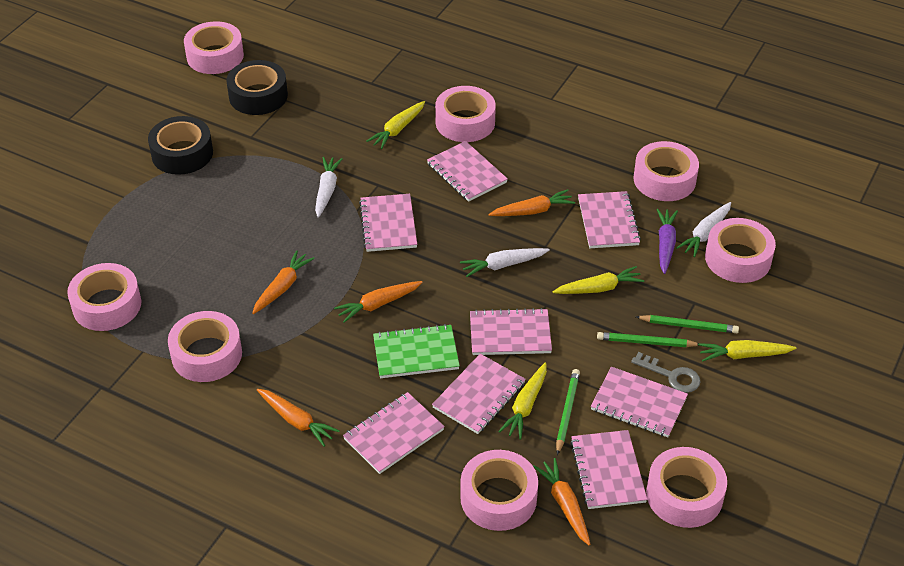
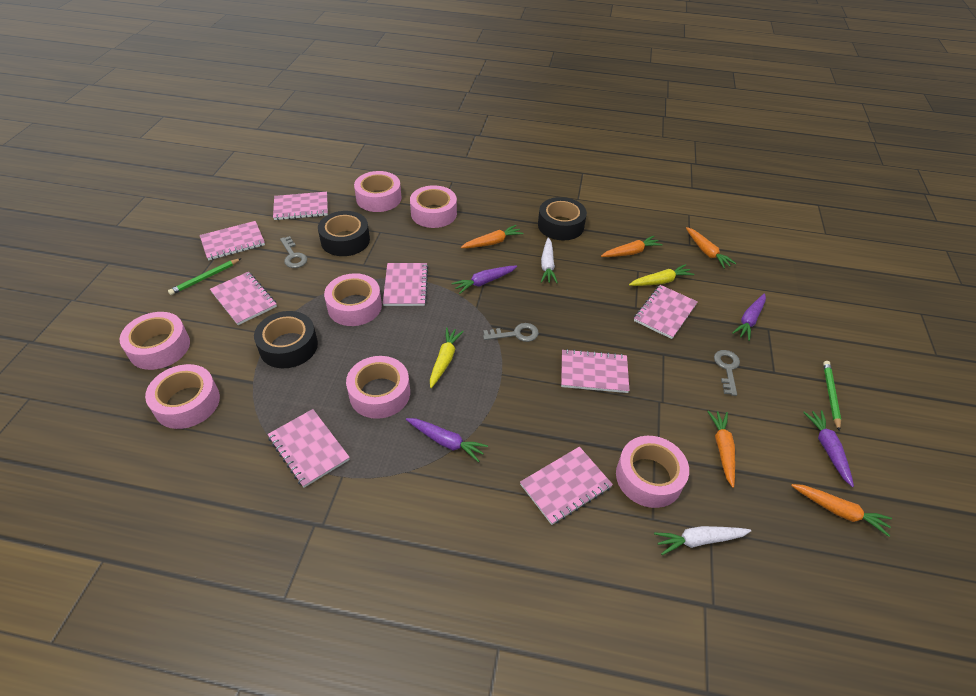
black tape: 2 -> 3
green notebook: 1 -> 0
green pencil: 3 -> 2
grey key: 1 -> 3
pink tape: 8 -> 7
purple carrot: 1 -> 4
white carrot: 3 -> 2
yellow carrot: 4 -> 2

